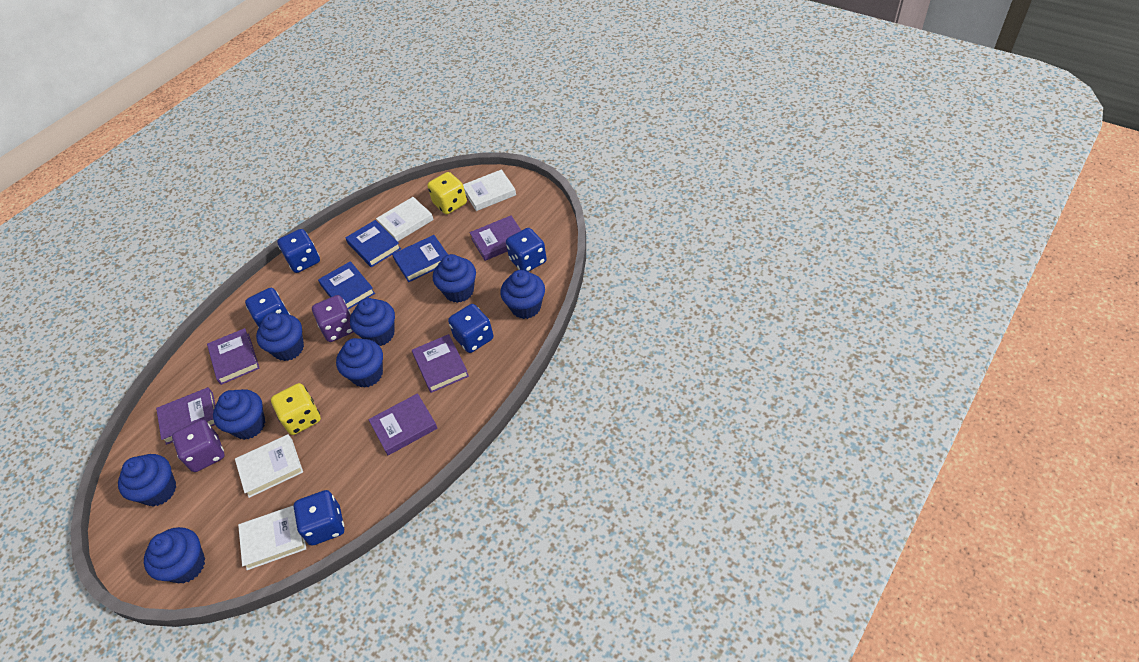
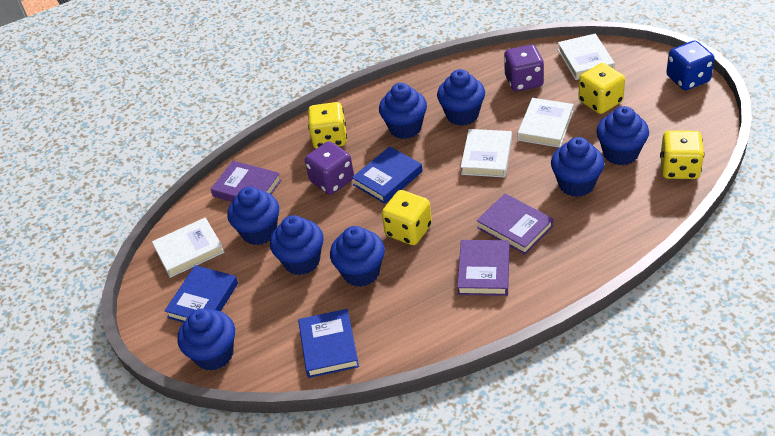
blue dice: 5 -> 1
purple book: 5 -> 3
yellow dice: 2 -> 4

